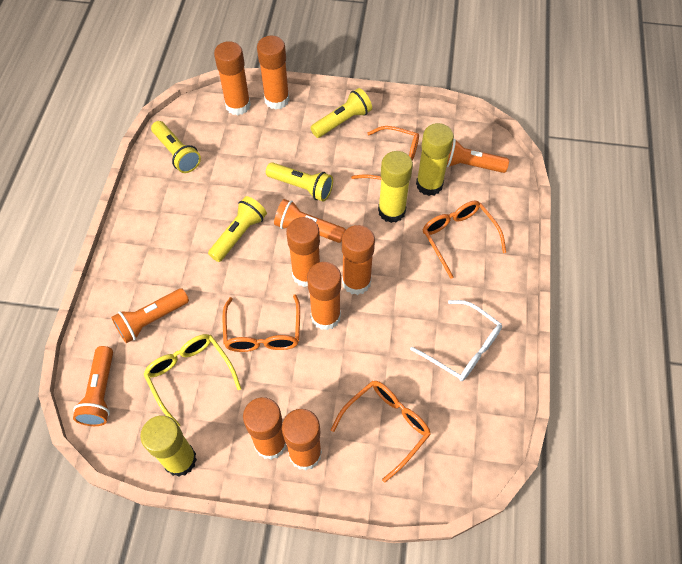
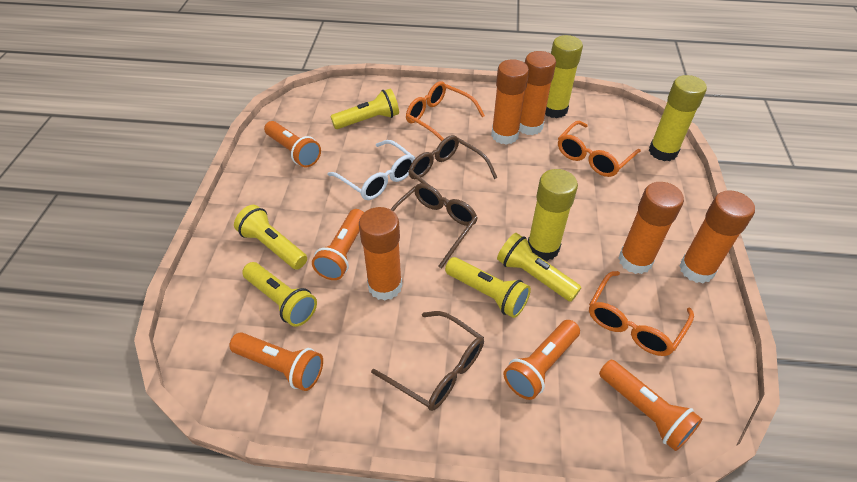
brown glasses: 0 -> 3
orange flashlight: 4 -> 5
orange glasses: 4 -> 3
orange glue stick: 7 -> 5
yellow flashlight: 4 -> 5
yellow glasses: 1 -> 0

